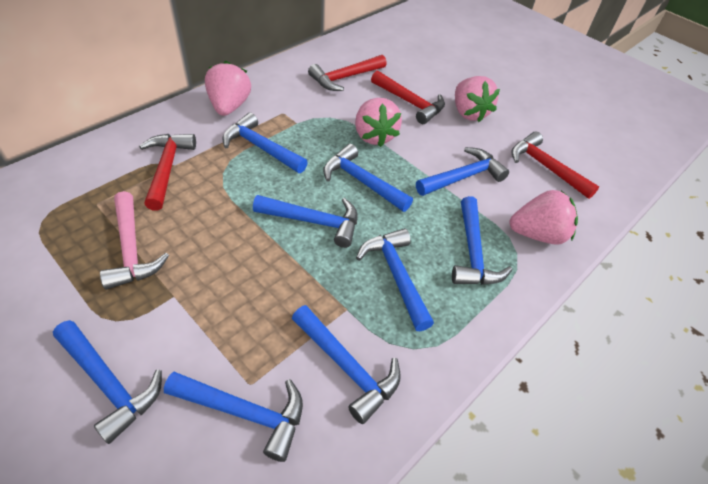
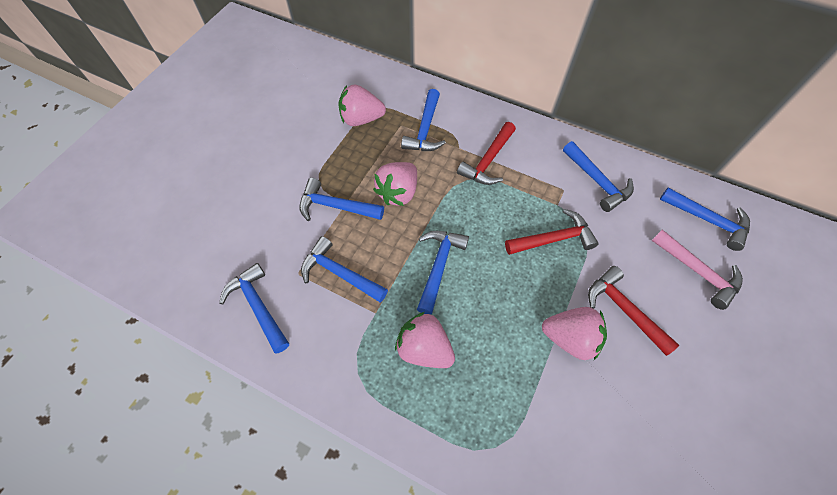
blue hammer: 9 -> 7
red hammer: 4 -> 3

